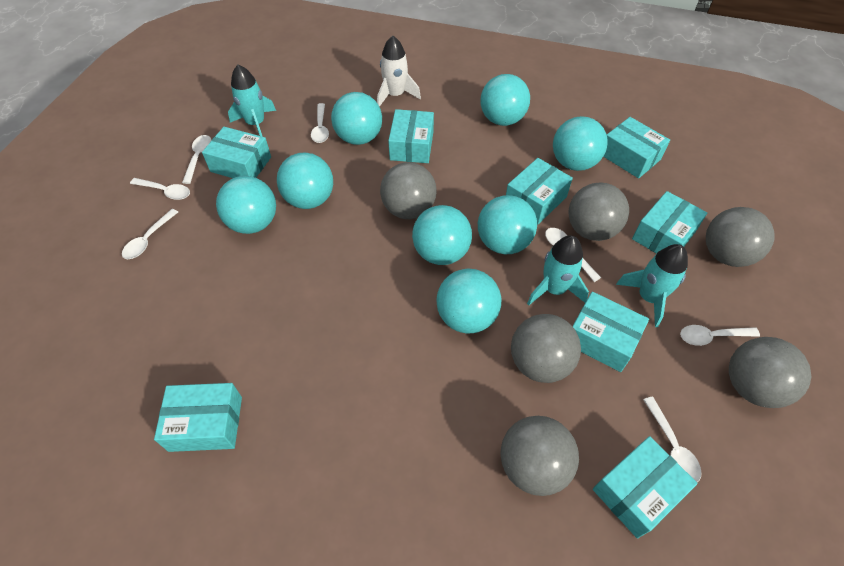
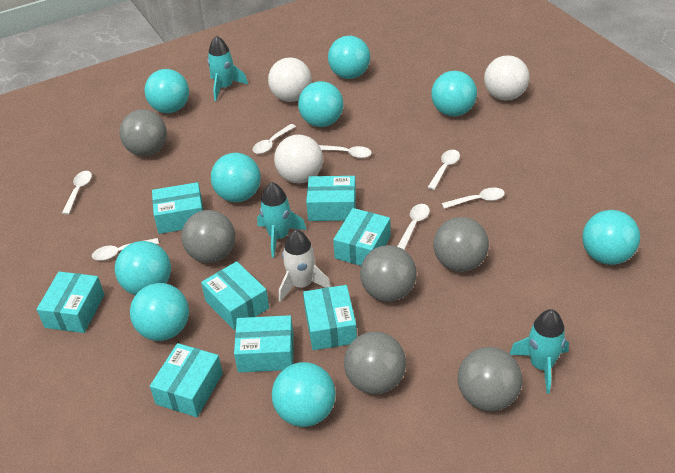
turquoise ball: 8 -> 9
white ball: 0 -> 3

